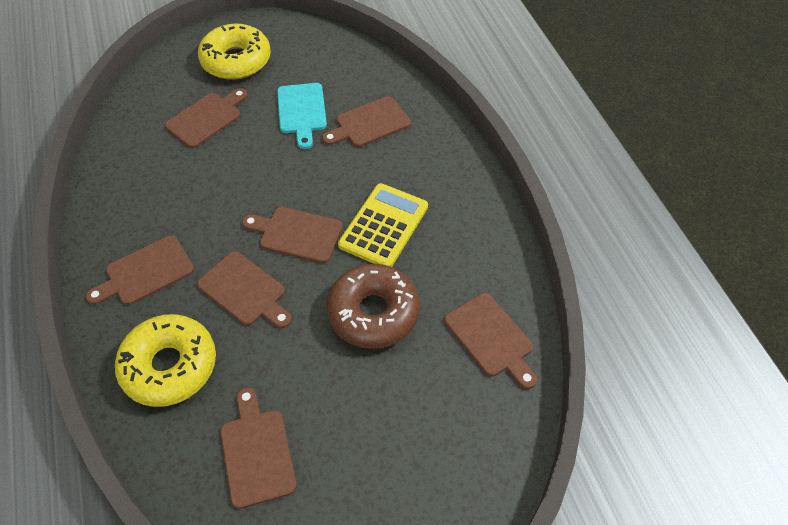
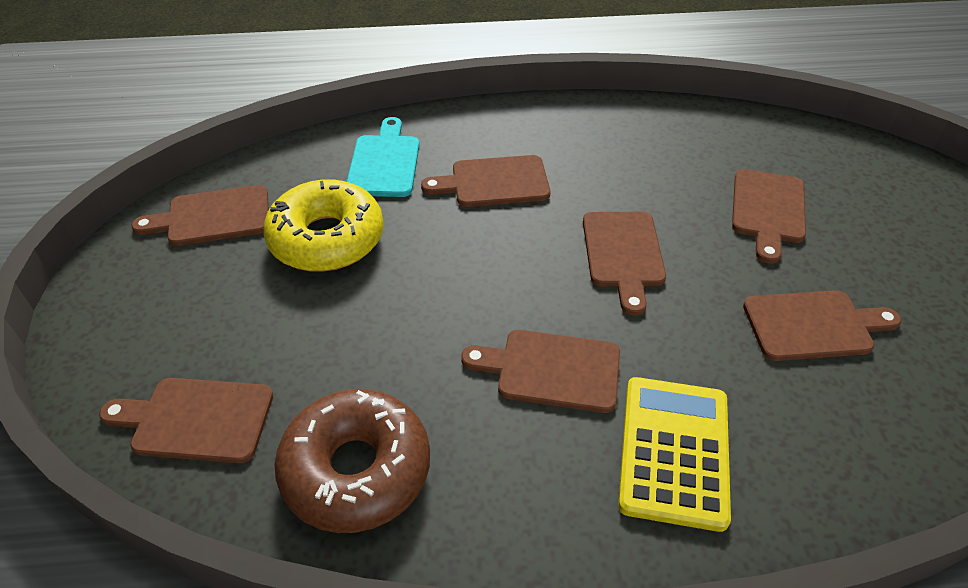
yellow donut: 2 -> 1

